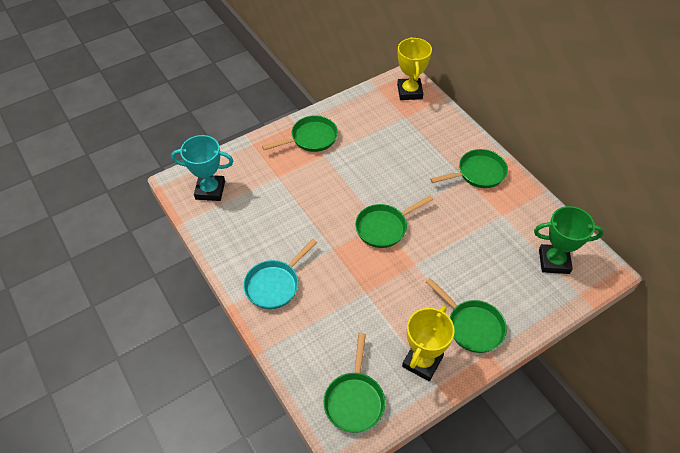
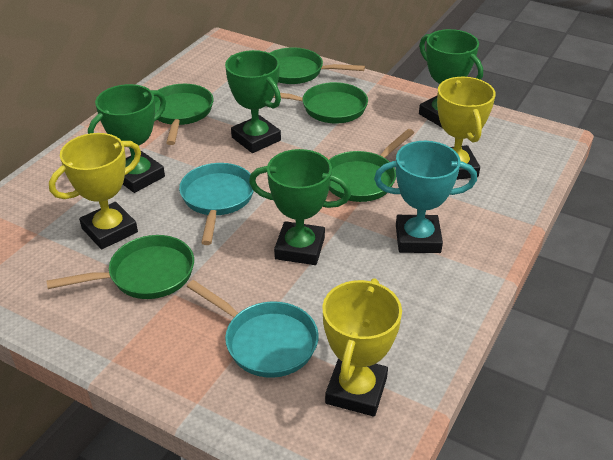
green trophy: 1 -> 4
turquoise pan: 1 -> 2
yellow trophy: 2 -> 3

